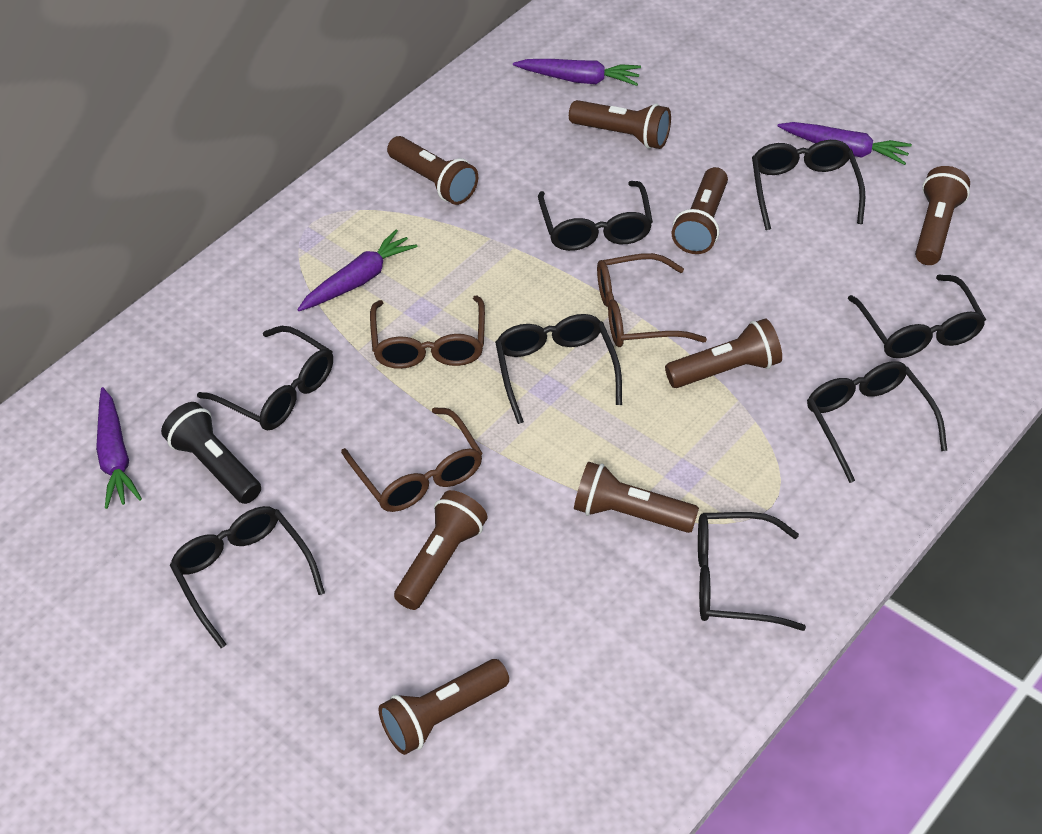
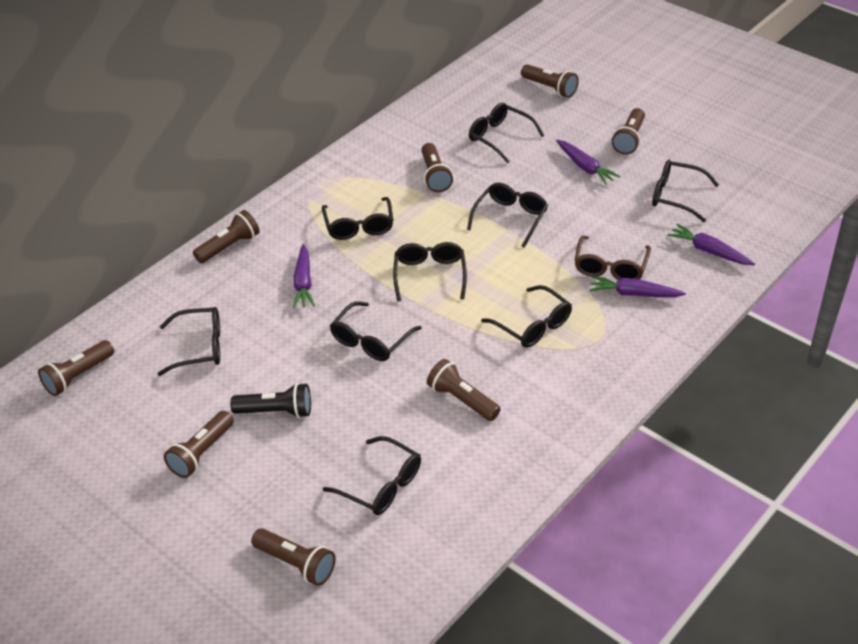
black glasses: 8 -> 9
brown glasses: 3 -> 1

